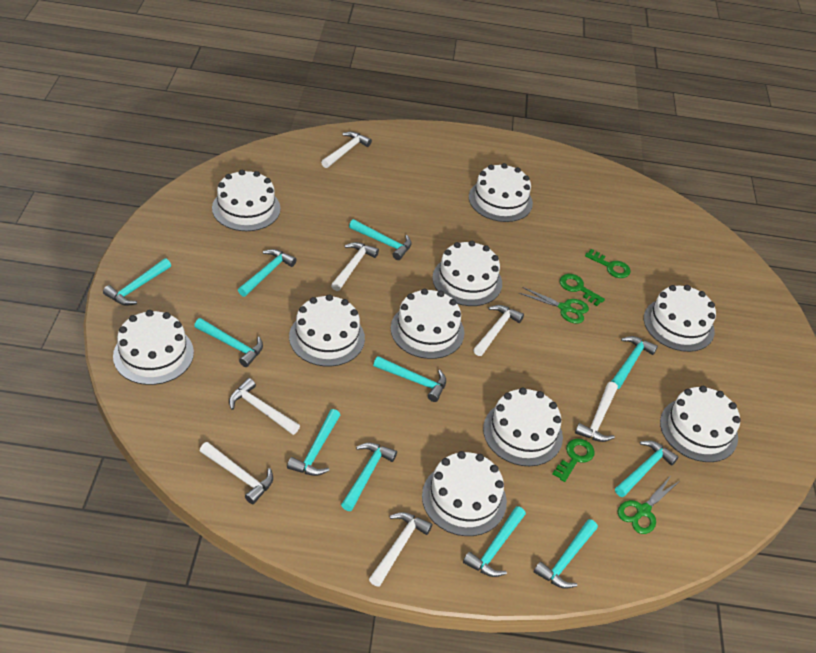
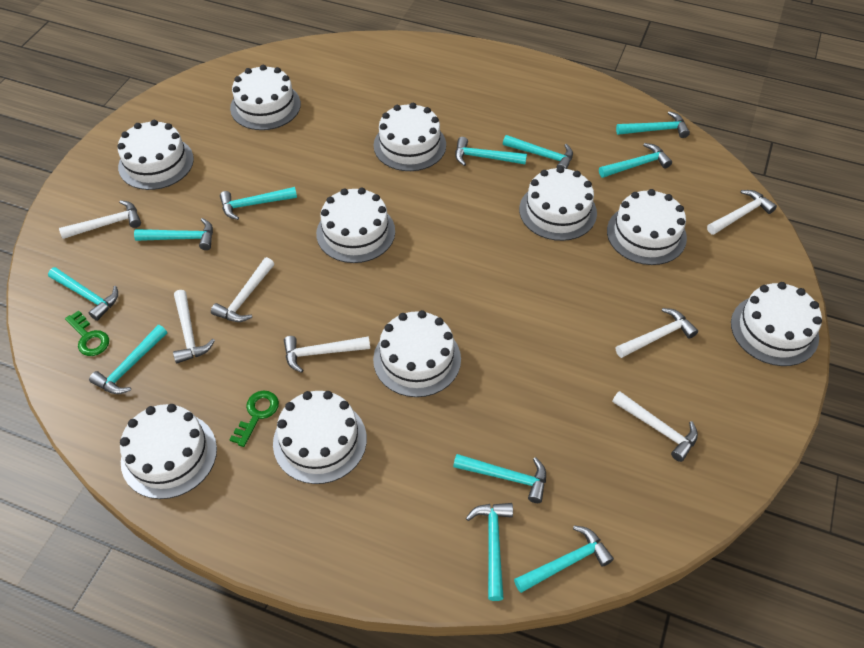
green key: 3 -> 2
green scissors: 2 -> 0

